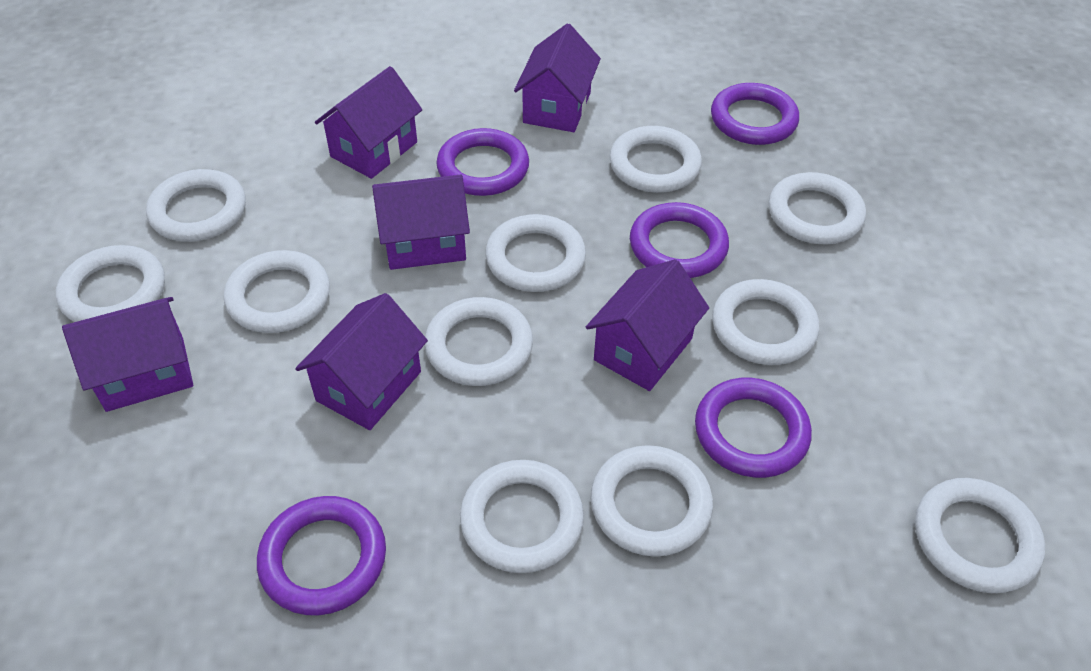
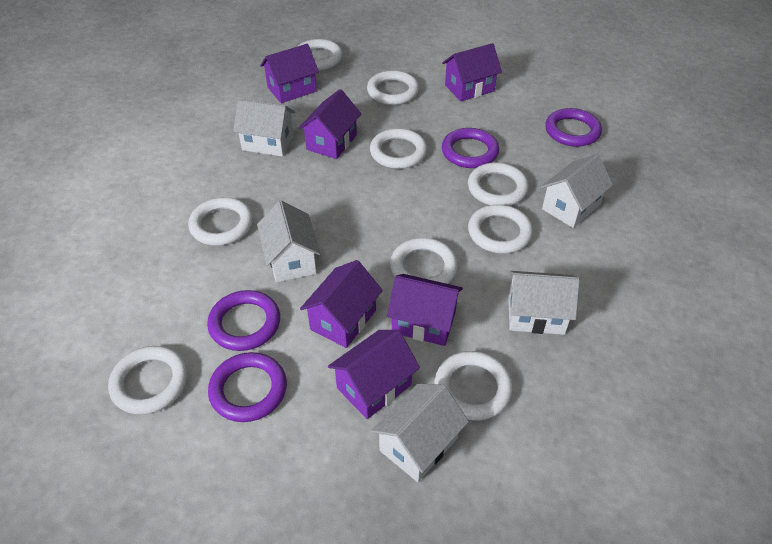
purple ring: 5 -> 4
white house: 0 -> 5
white ring: 11 -> 9

